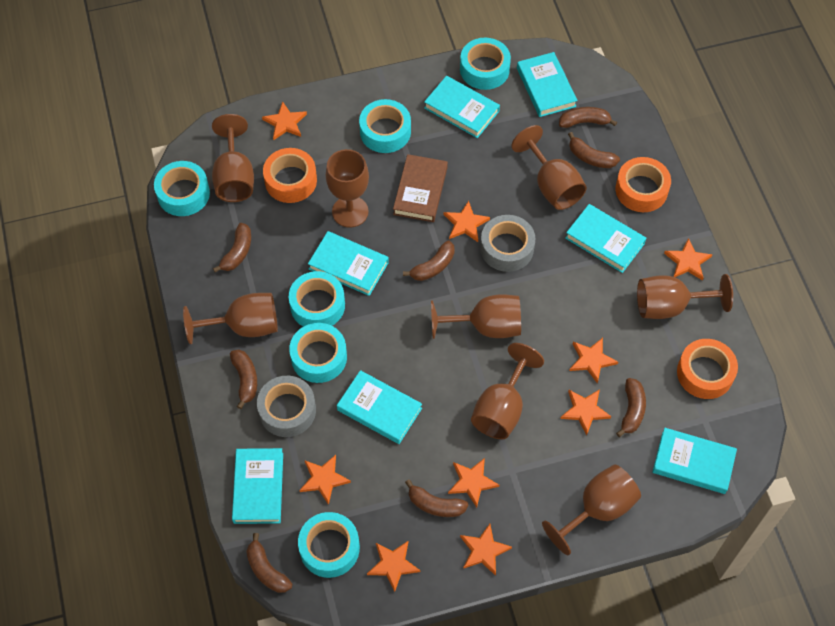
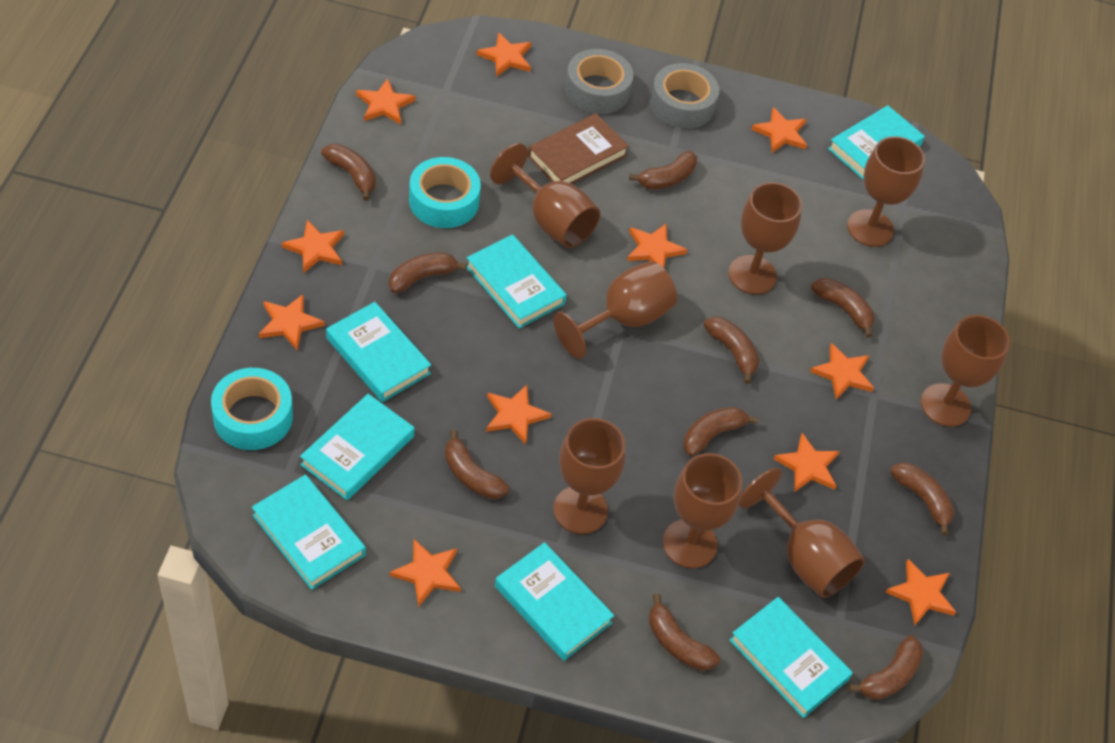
brown banana: 8 -> 10
orange star: 9 -> 11
orange tape: 3 -> 0
turquoise tape: 6 -> 2

